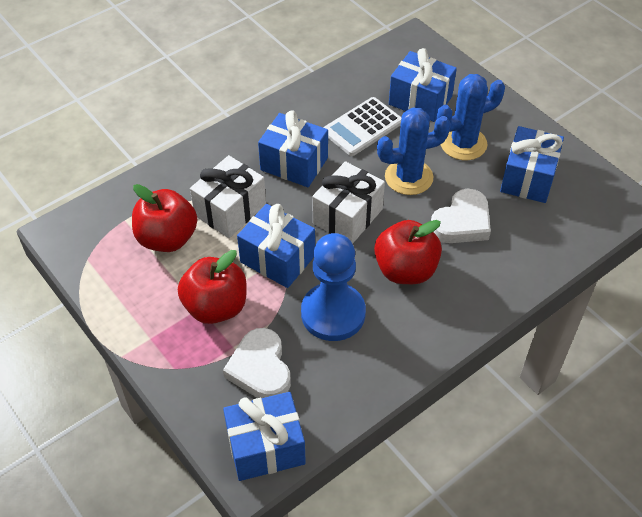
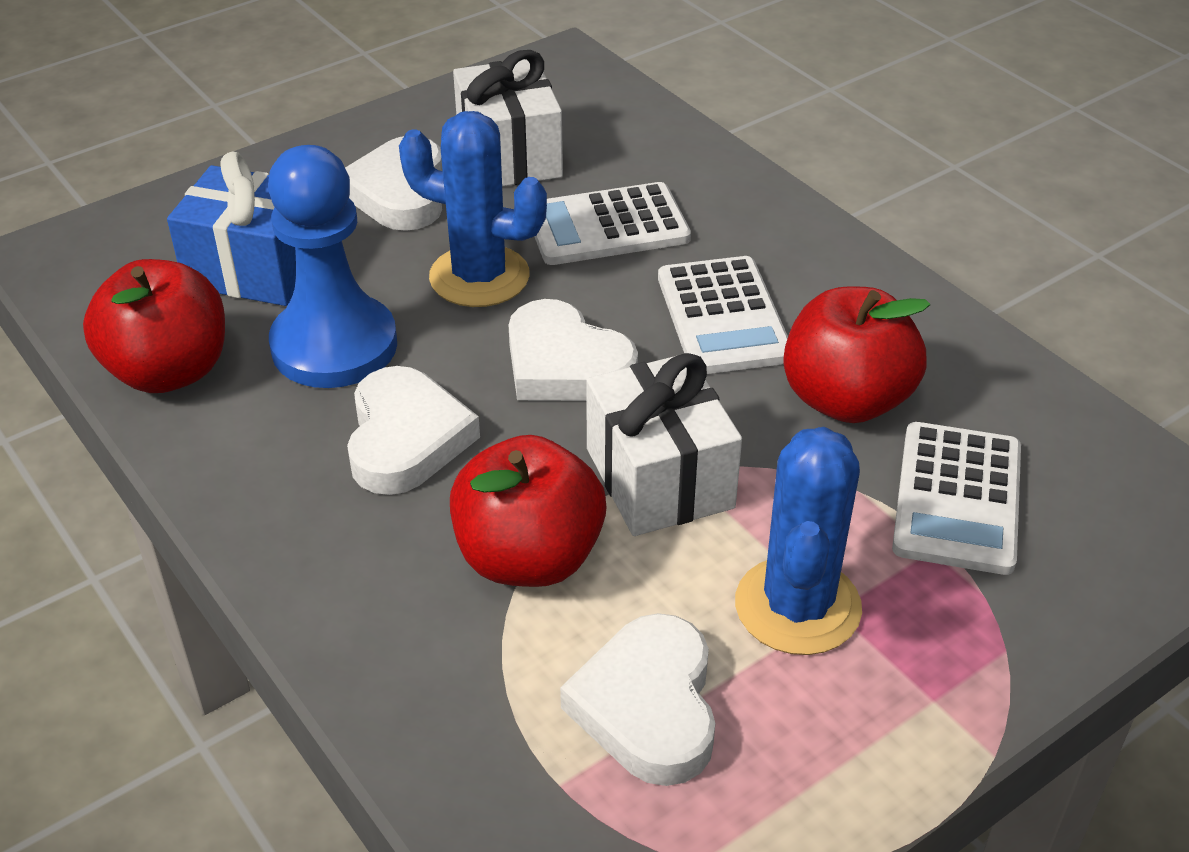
blue gift: 5 -> 1
white calculator: 1 -> 3
white heart: 2 -> 4

